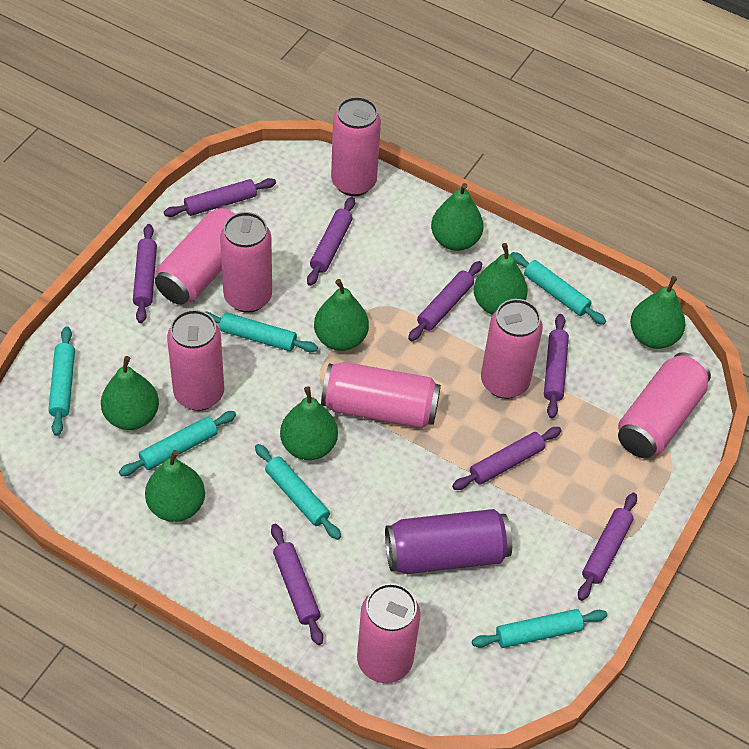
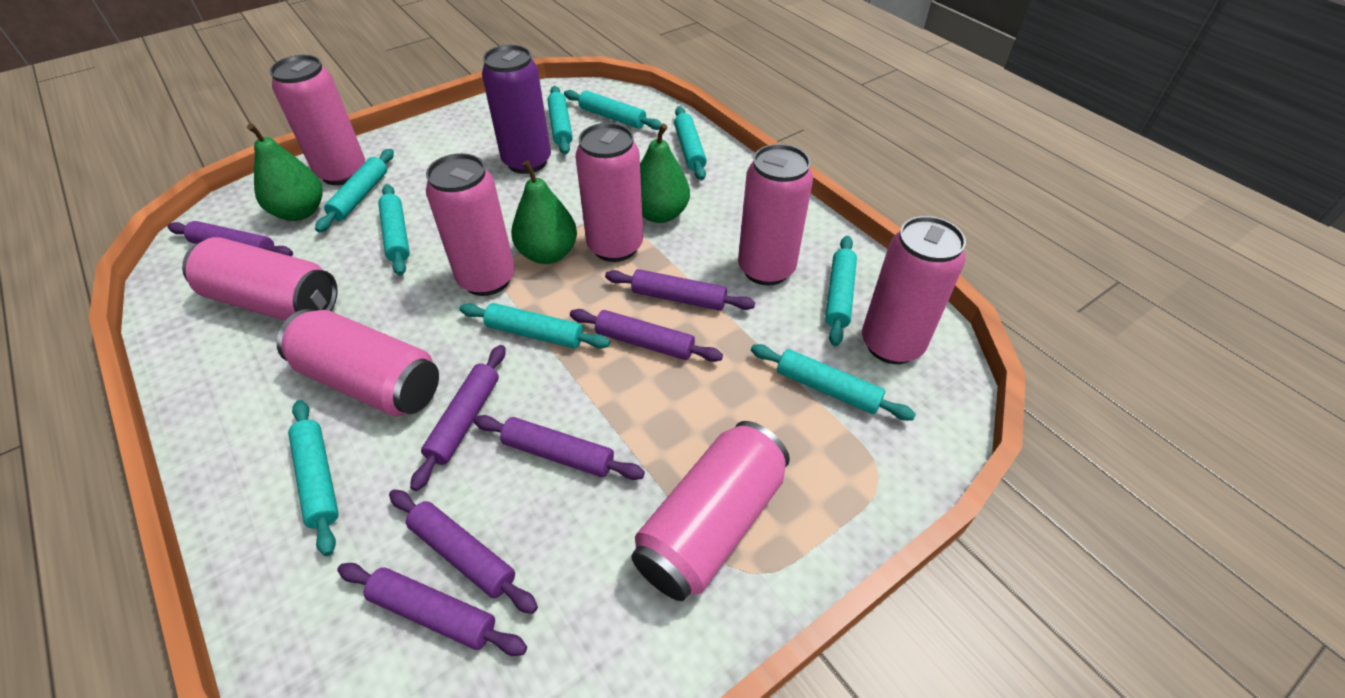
green pear: 7 -> 3
purple rolling pin: 8 -> 7
turquoise rolling pin: 6 -> 9

